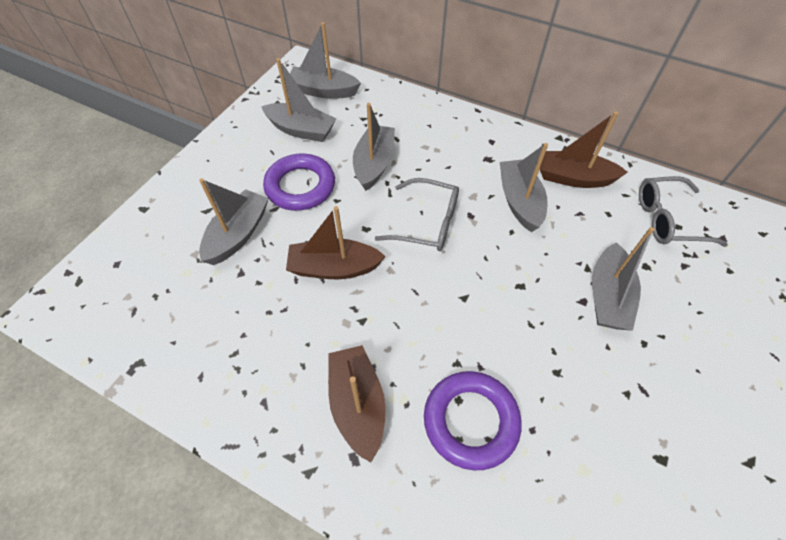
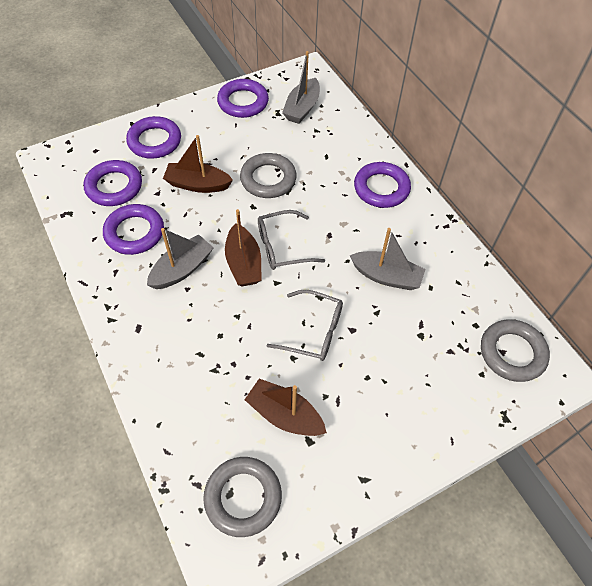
grey boat: 6 -> 3
grey ring: 0 -> 3
purple ring: 2 -> 5

